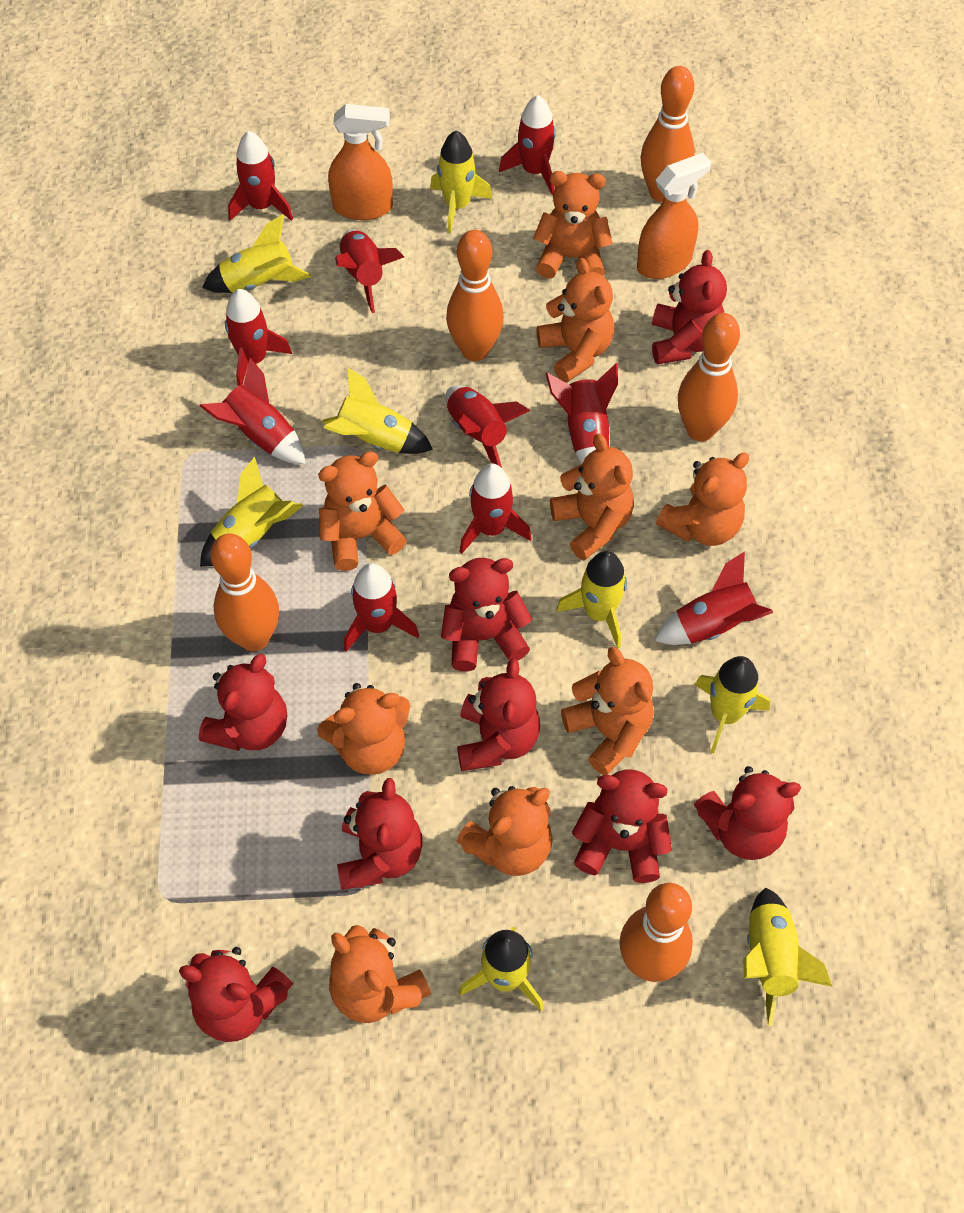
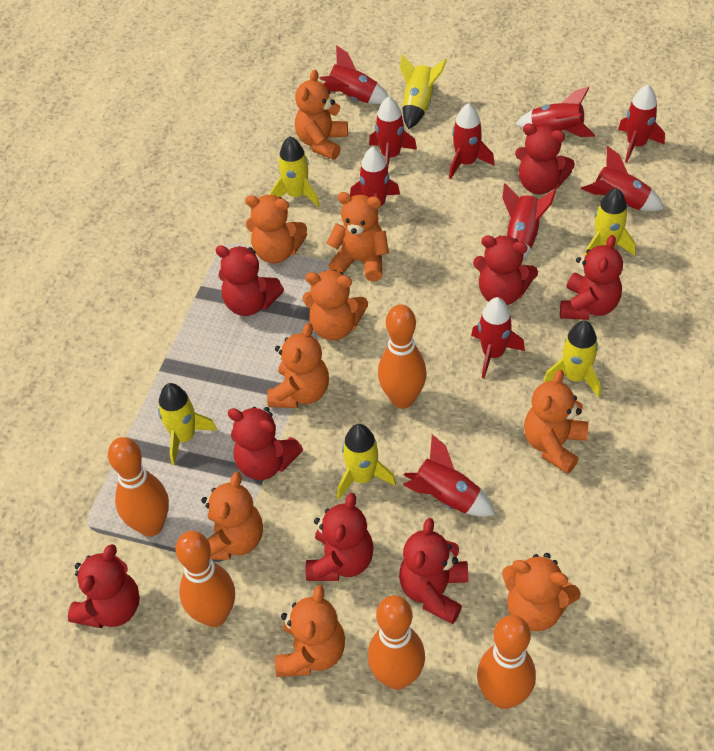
orange spray bottle: 2 -> 0
yellow rocket: 8 -> 6

